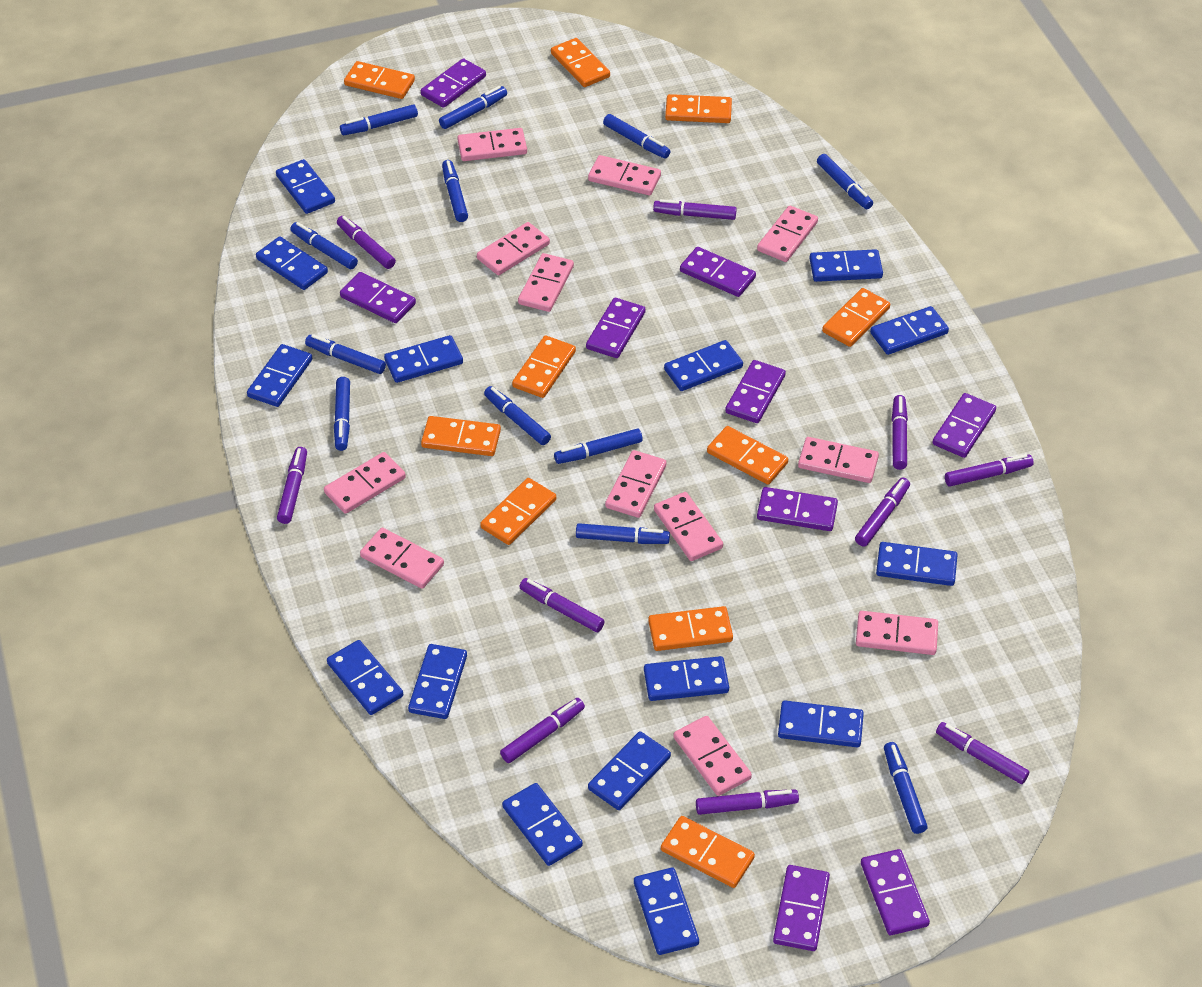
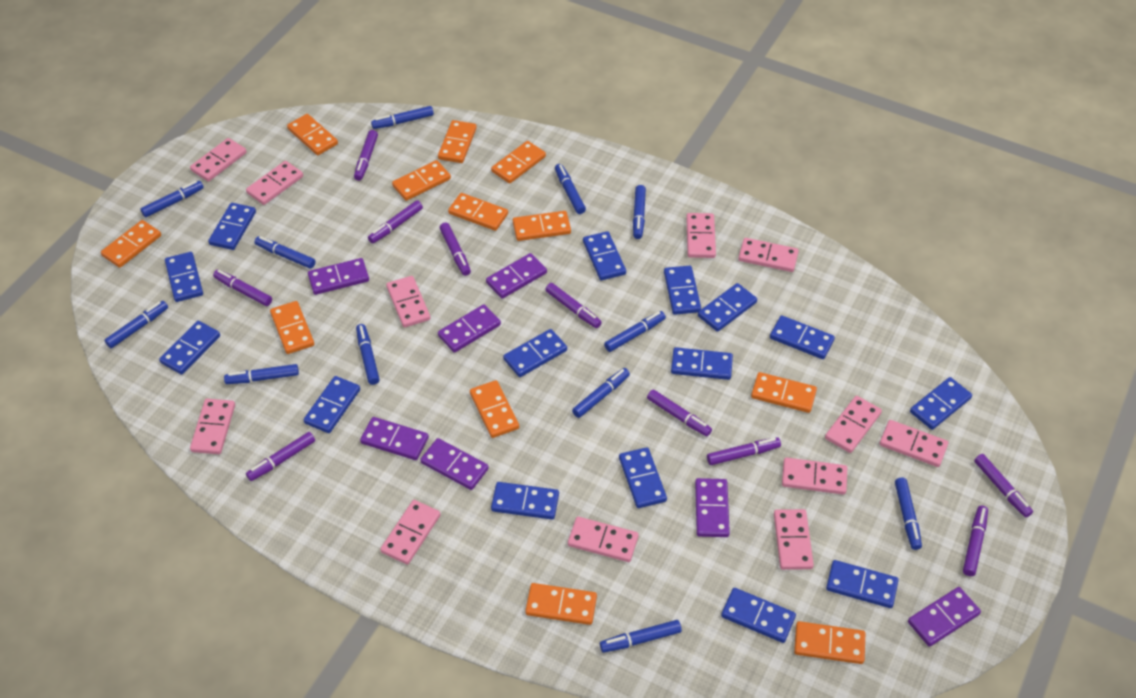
orange domino: 10 -> 12
purple domino: 9 -> 7

